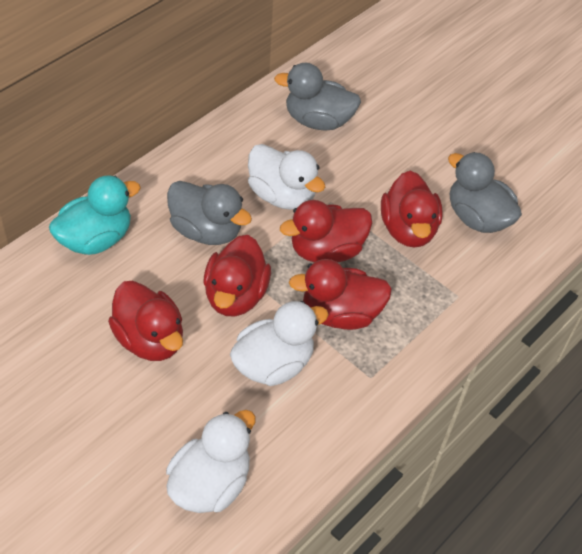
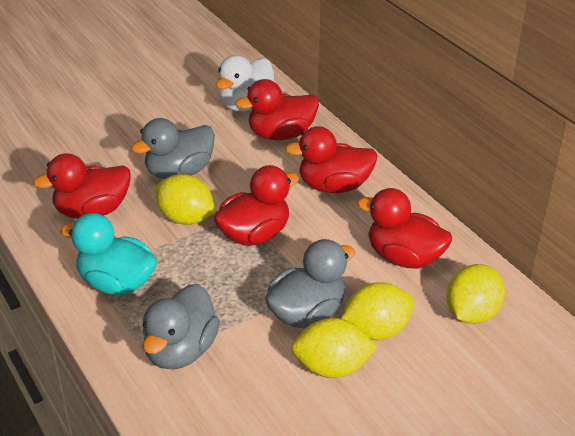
white duck: 3 -> 1
yellow lemon: 0 -> 4

